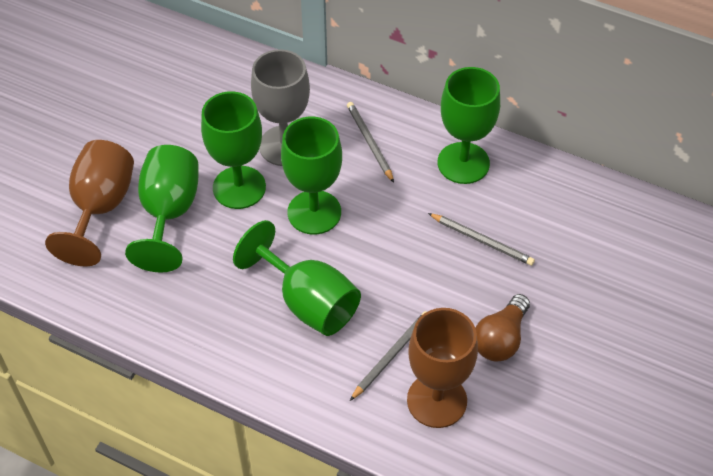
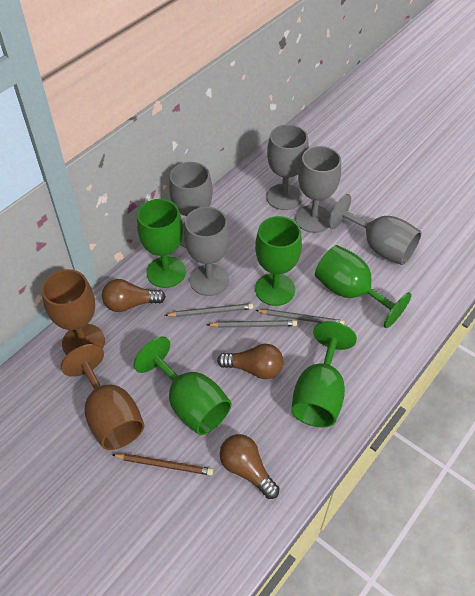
brown light bulb: 1 -> 3
brown pencil: 0 -> 1
grey goblet: 1 -> 5

